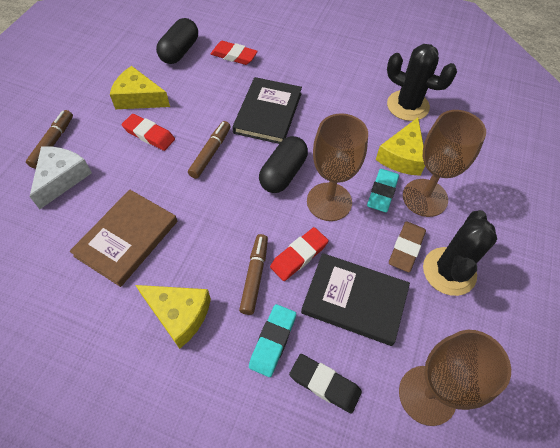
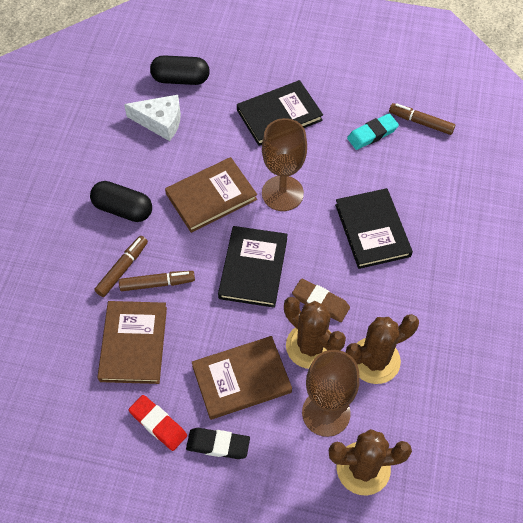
black book: 2 -> 3
black cactus: 2 -> 0
brown book: 1 -> 3
brown cactus: 0 -> 3
brown goblet: 3 -> 2
red eraser: 3 -> 1
turquoise eraser: 2 -> 1
yellow cheese: 3 -> 0

